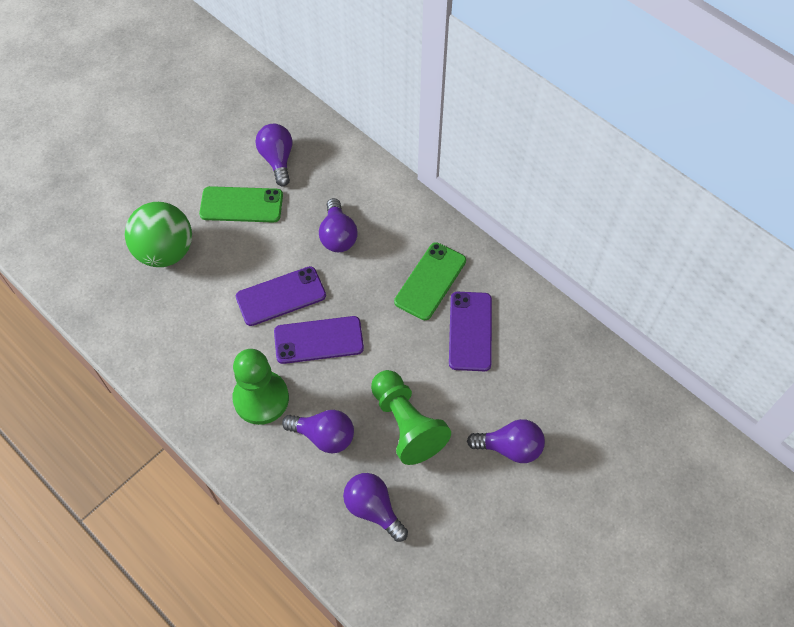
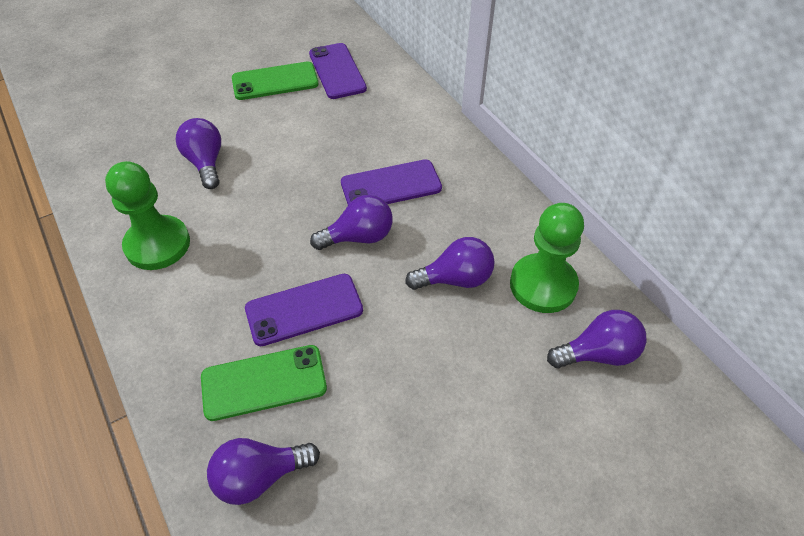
green ball: 1 -> 0

